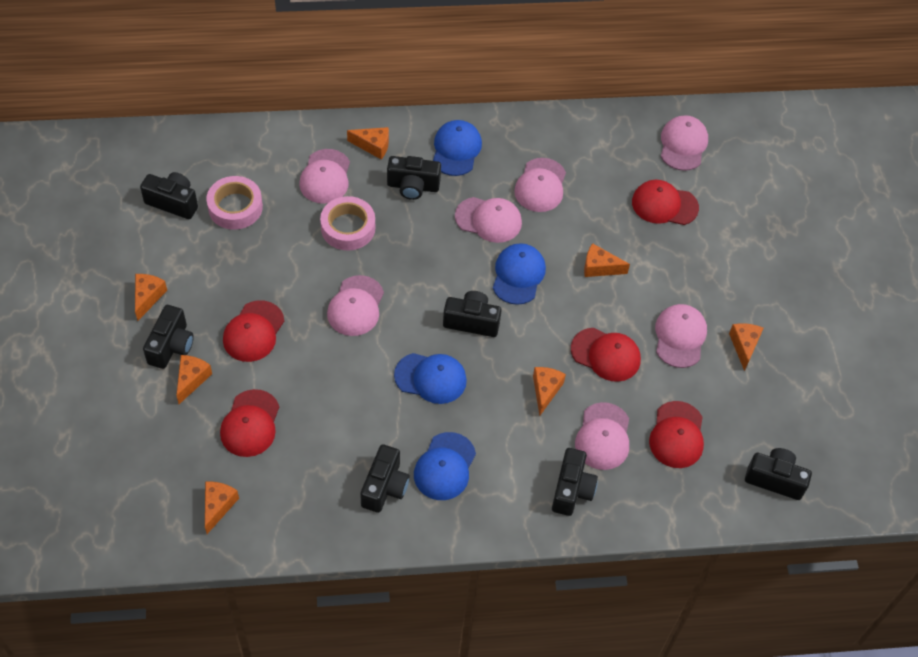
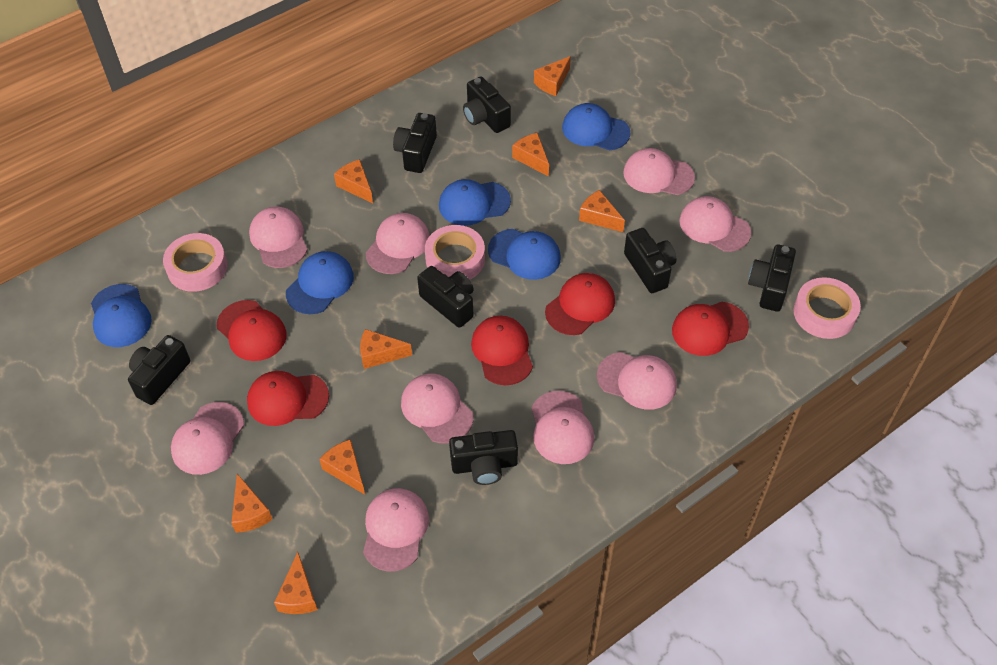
blue cap: 4 -> 5
orange cheese: 7 -> 8
pink cap: 7 -> 9
pink tape: 2 -> 3

